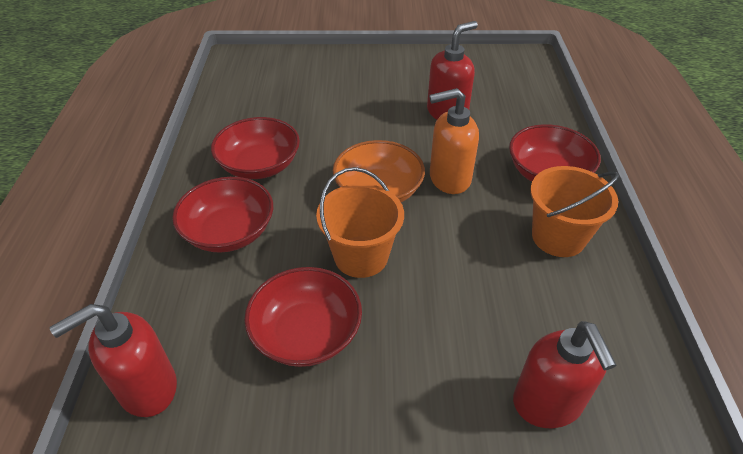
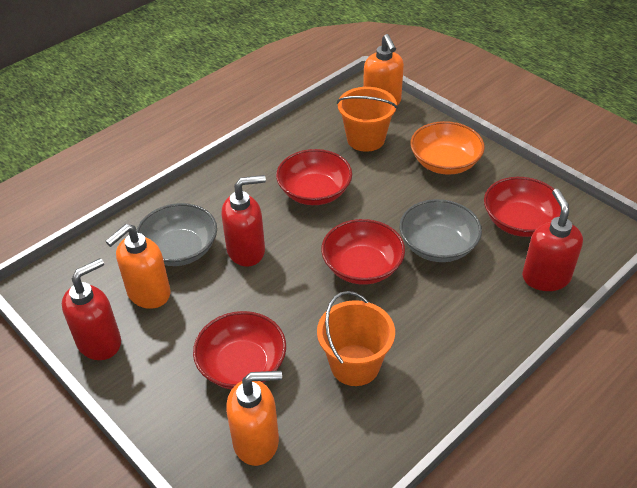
grey bowl: 0 -> 2
orange soap dispenser: 1 -> 3

